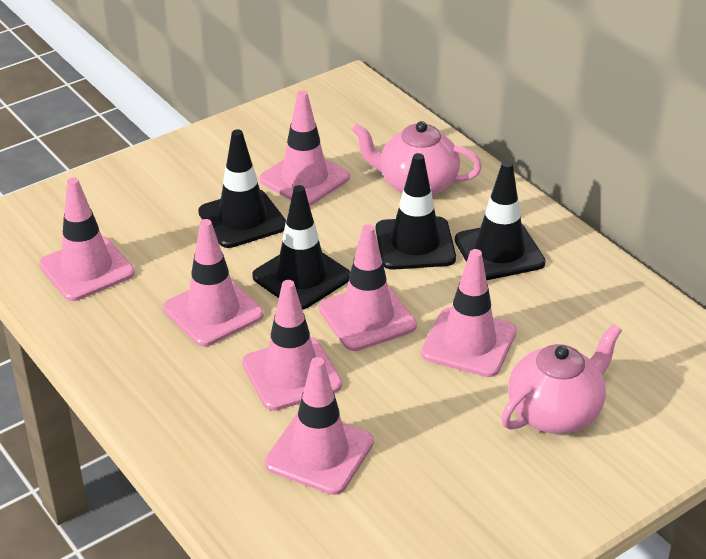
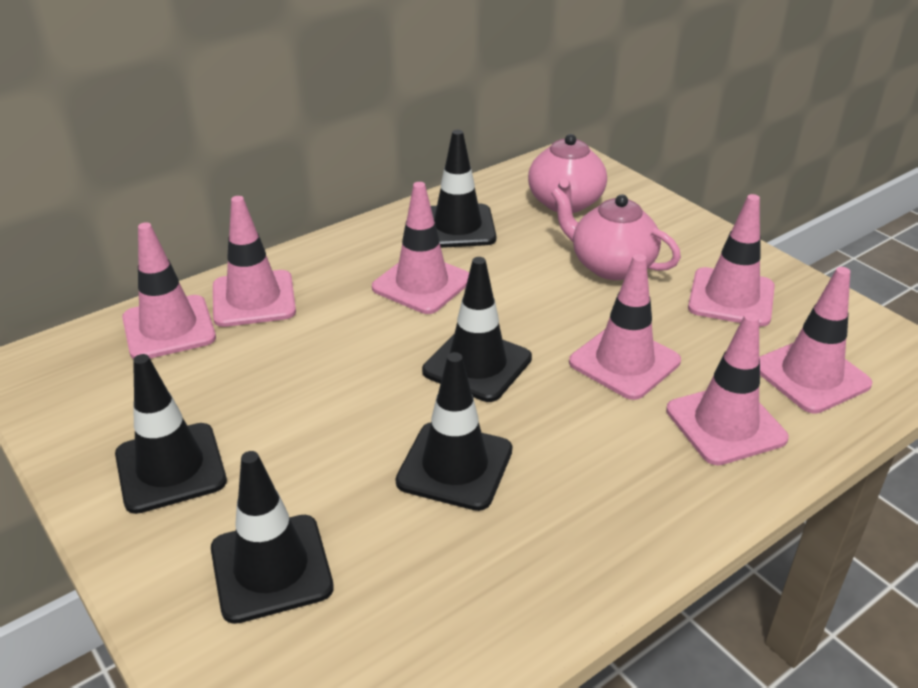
black traffic cone: 4 -> 5

